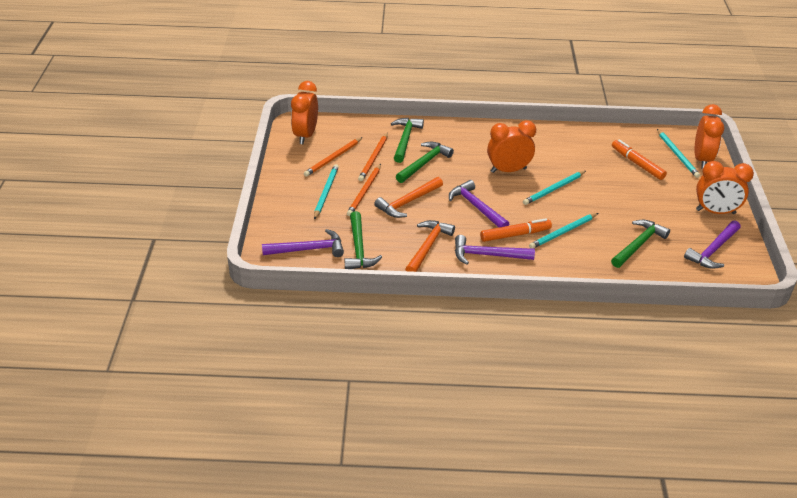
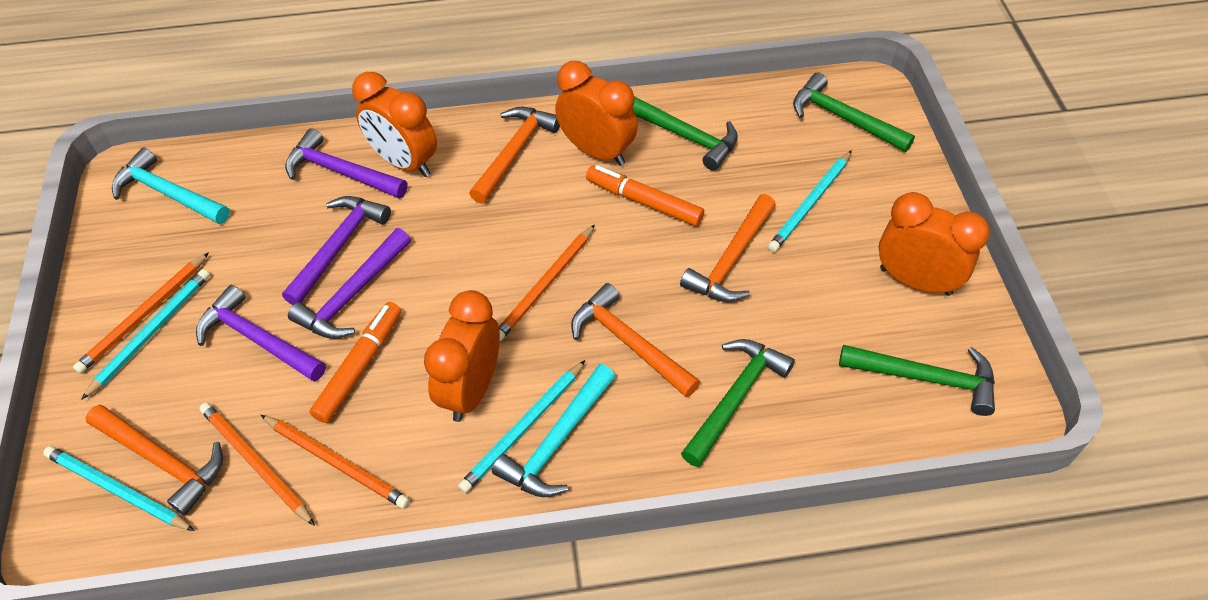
orange hammer: 2 -> 4
orange pencil: 3 -> 4
turquoise hammer: 0 -> 2

